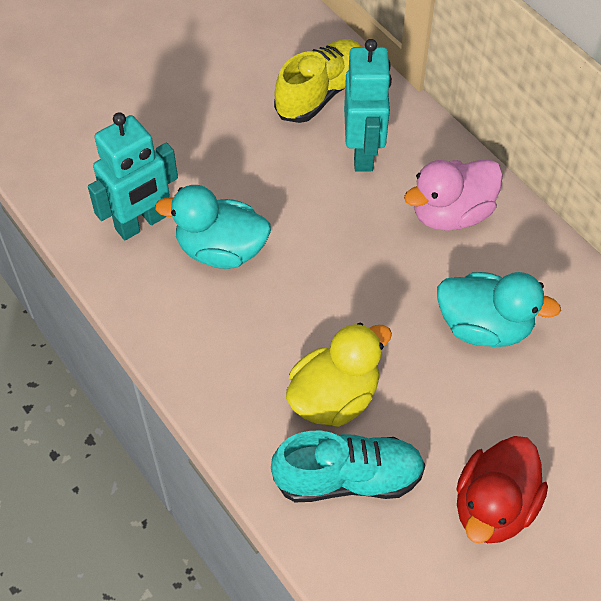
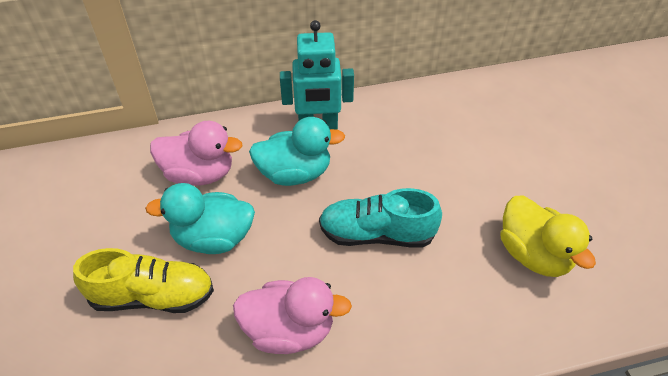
pink duck: 1 -> 2
red duck: 1 -> 0
turquoise robot: 2 -> 1

